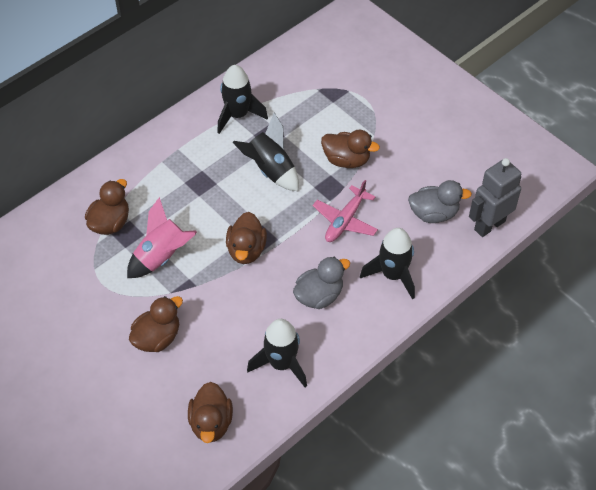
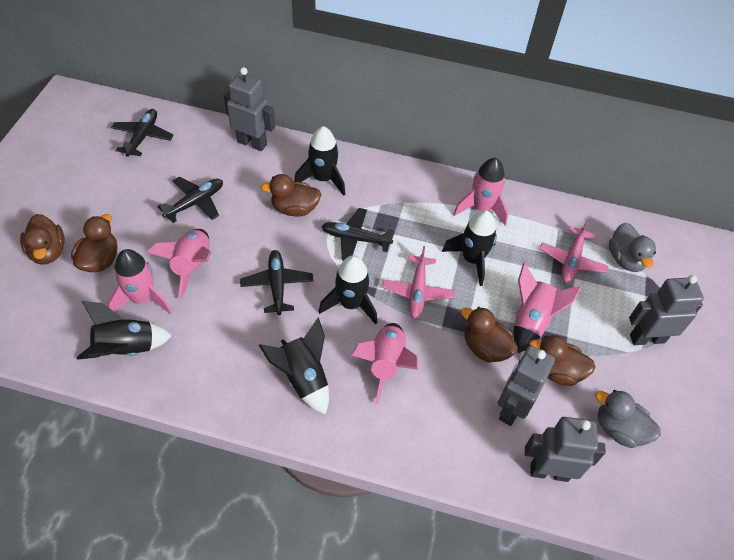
black plane: 0 -> 4
black rocket: 4 -> 5
grey robot: 1 -> 4
pink plane: 1 -> 2
pink rocket: 1 -> 5

